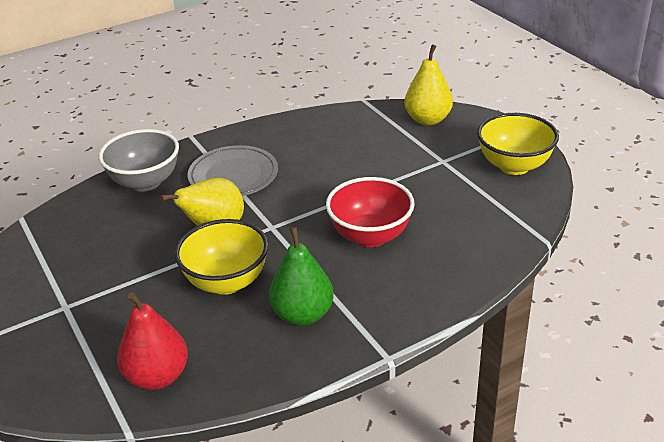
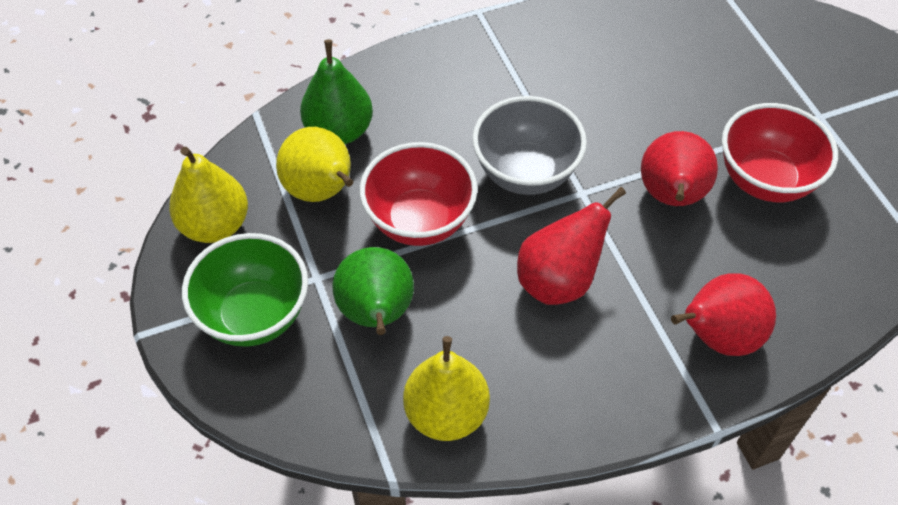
green bowl: 0 -> 1
green pear: 1 -> 2
grey plate: 1 -> 0
red bowl: 1 -> 2
red pear: 1 -> 3
yellow bowl: 2 -> 0
yellow pear: 2 -> 3

